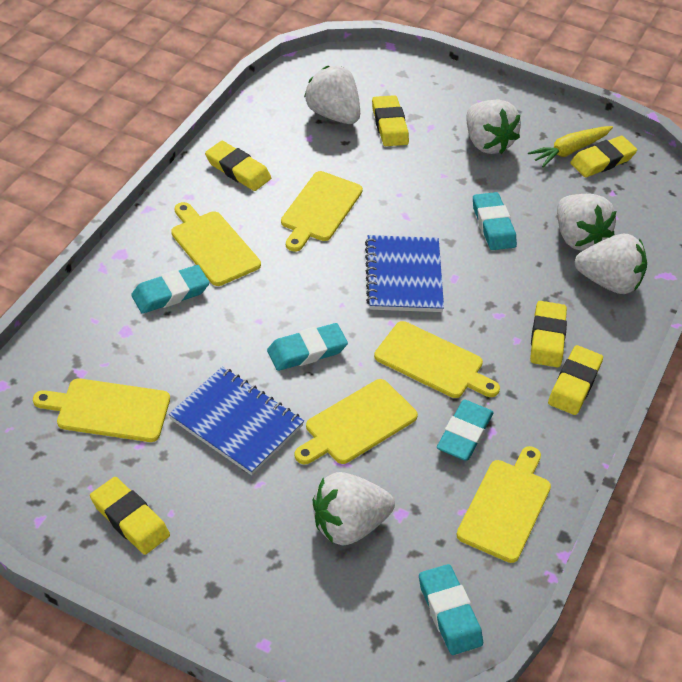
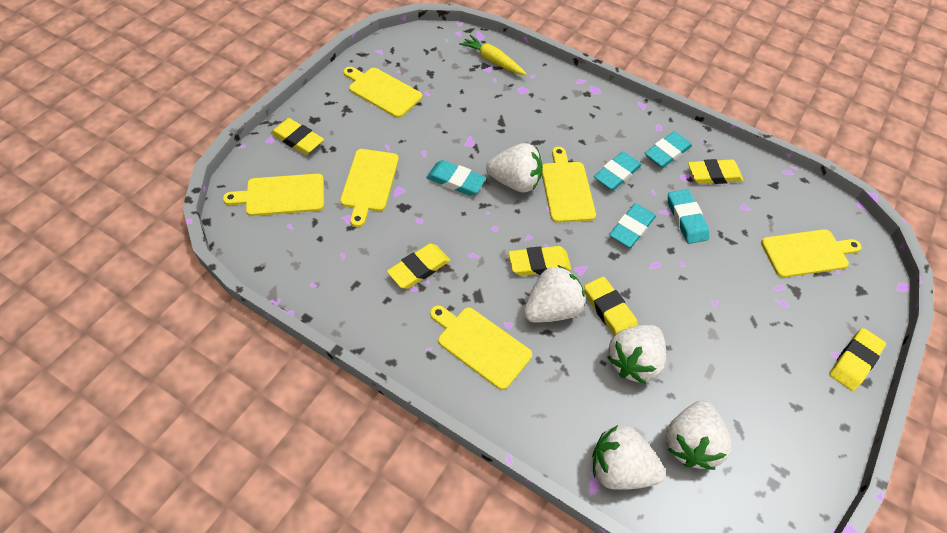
blue notebook: 2 -> 0

